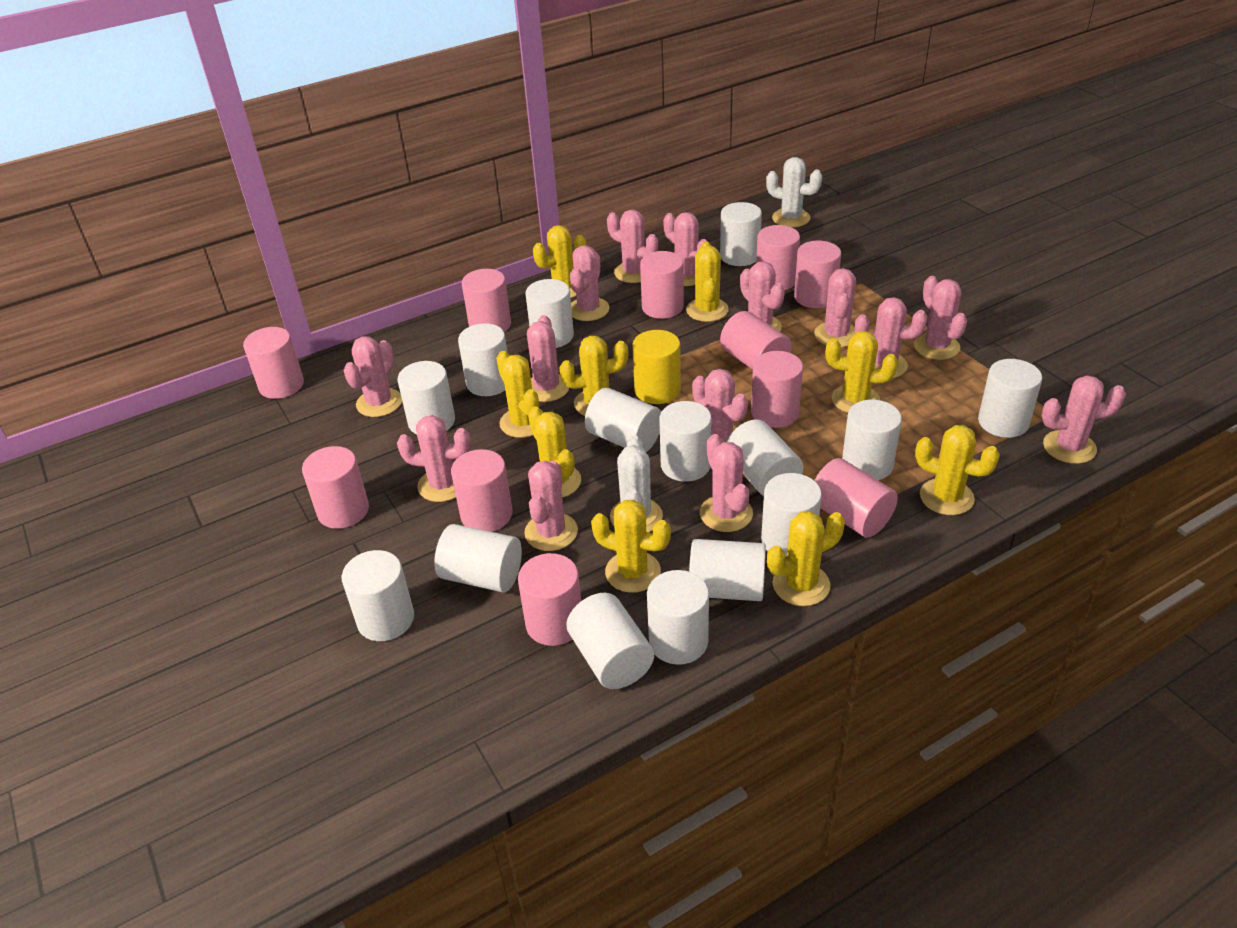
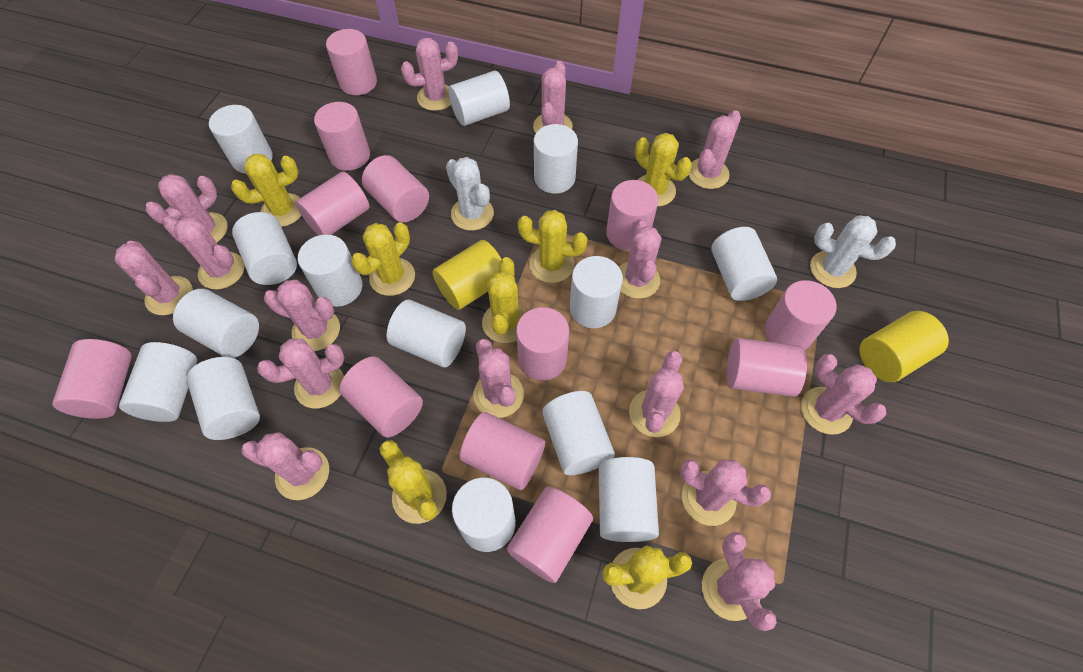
pink cactus: 14 -> 15
pink cylinder: 11 -> 12
white cylinder: 15 -> 14
yellow cactus: 9 -> 7
yellow cylinder: 1 -> 2

